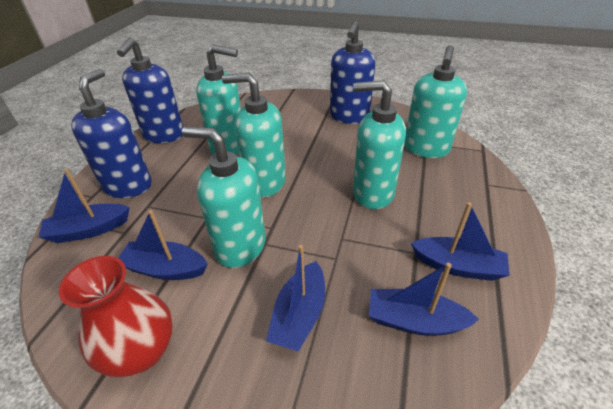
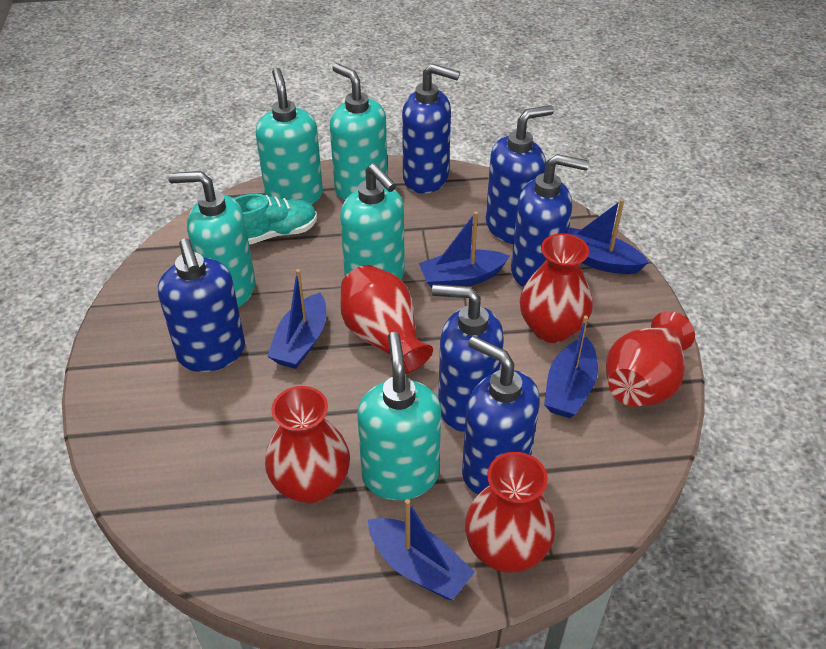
blue soap dispenser: 3 -> 6
red vase: 1 -> 5
turquoise shoe: 0 -> 1

